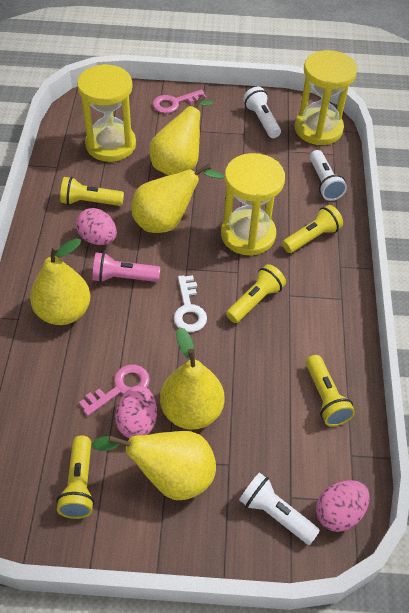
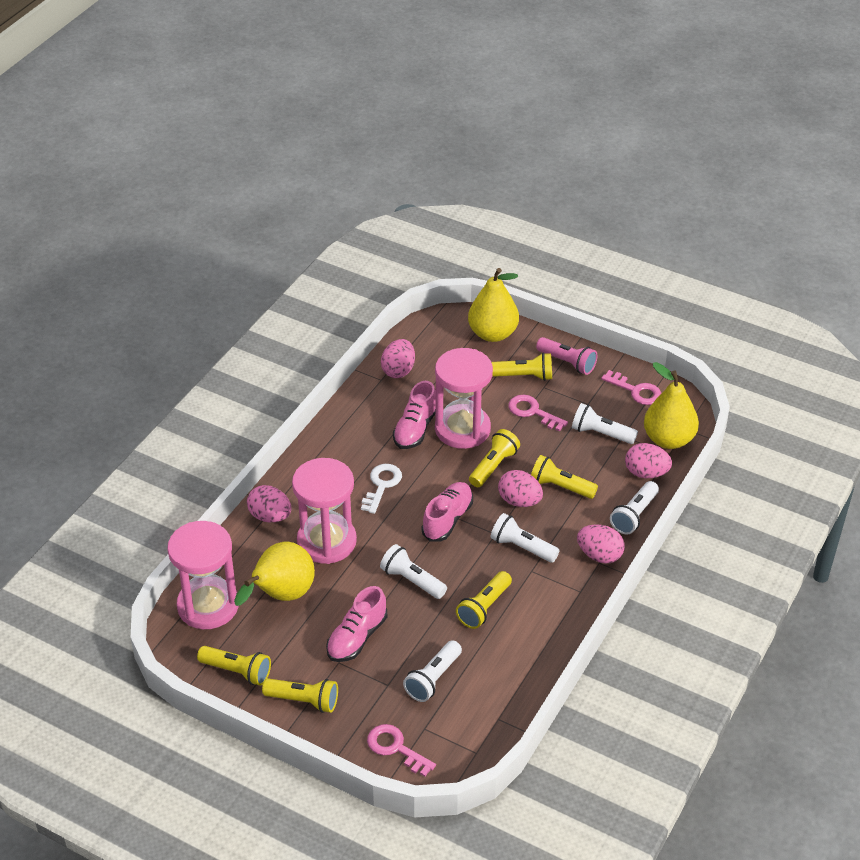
pink egg: 3 -> 5
pink hourglass: 0 -> 3
pink key: 2 -> 3
pink shoe: 0 -> 3
white flashlight: 3 -> 5
yellow flashlight: 5 -> 6
yellow hourglass: 3 -> 0
yellow pear: 5 -> 3

